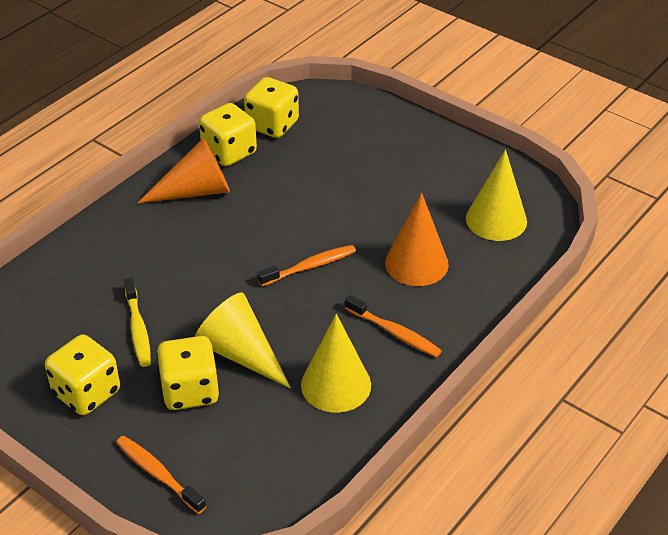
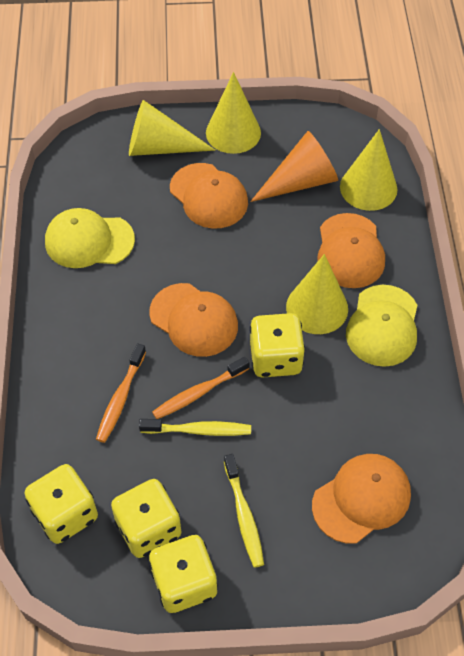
orange cap: 0 -> 4
orange cone: 2 -> 1
orange toothbrush: 3 -> 2
yellow cap: 0 -> 2
yellow cone: 3 -> 4
yellow toothbrush: 1 -> 2

